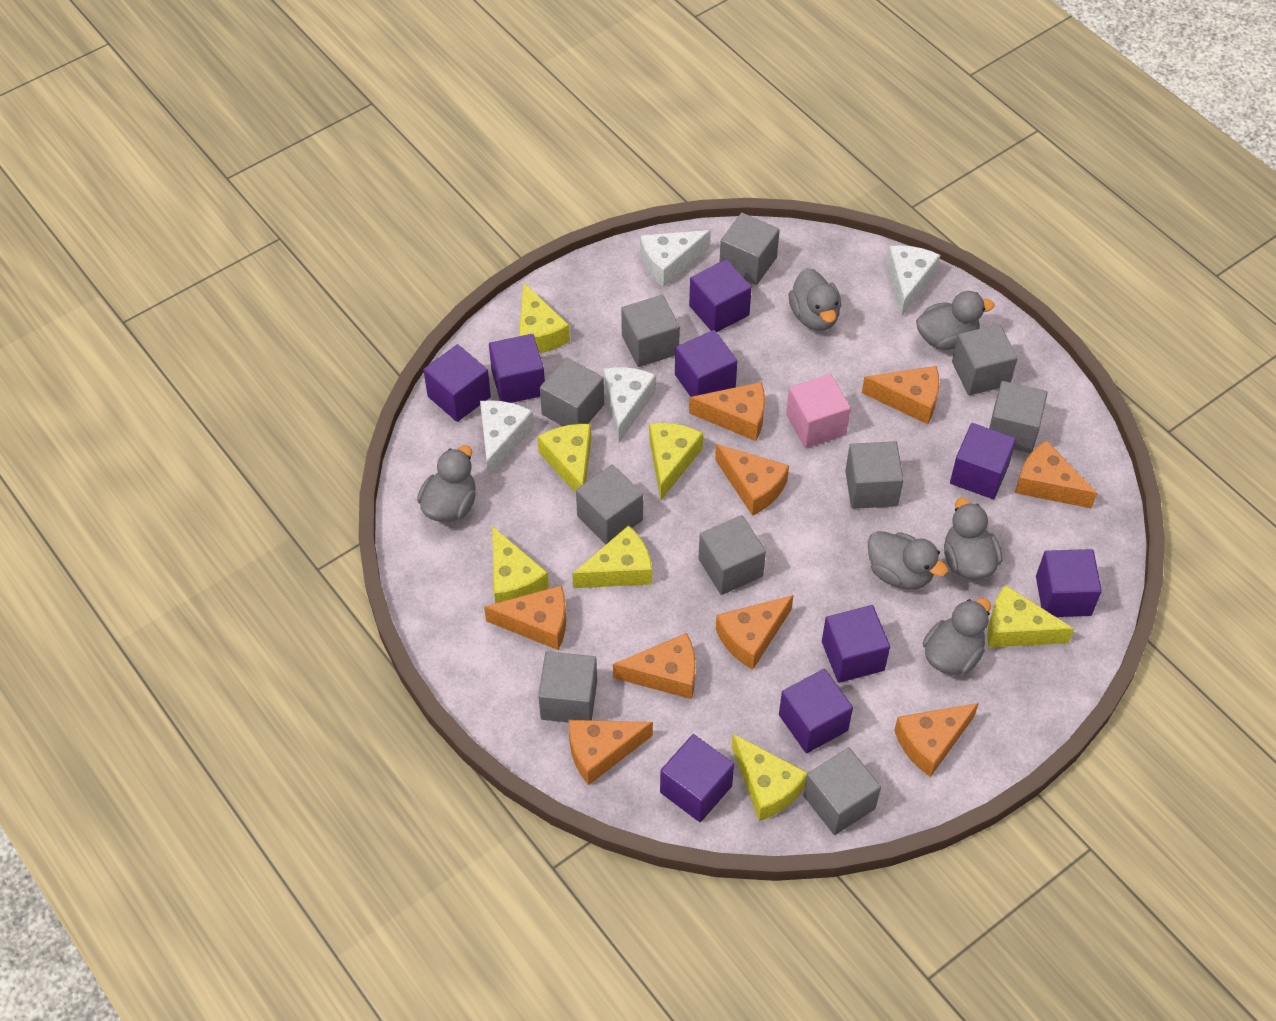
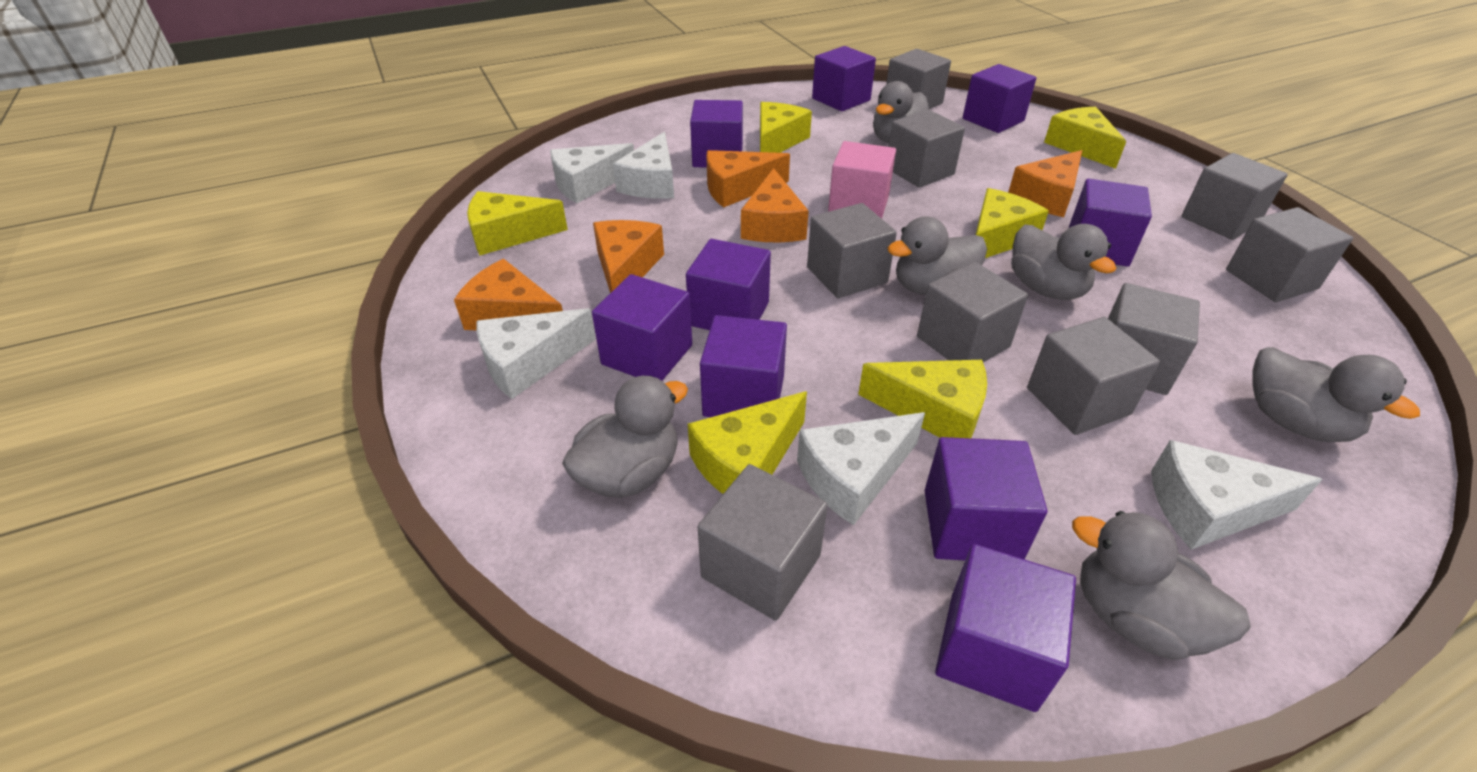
grey cube: 10 -> 9
orange cheese: 9 -> 5
white cheese: 4 -> 5
yellow cheese: 7 -> 6

